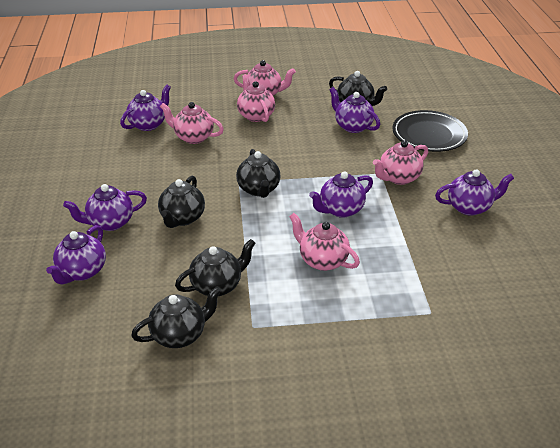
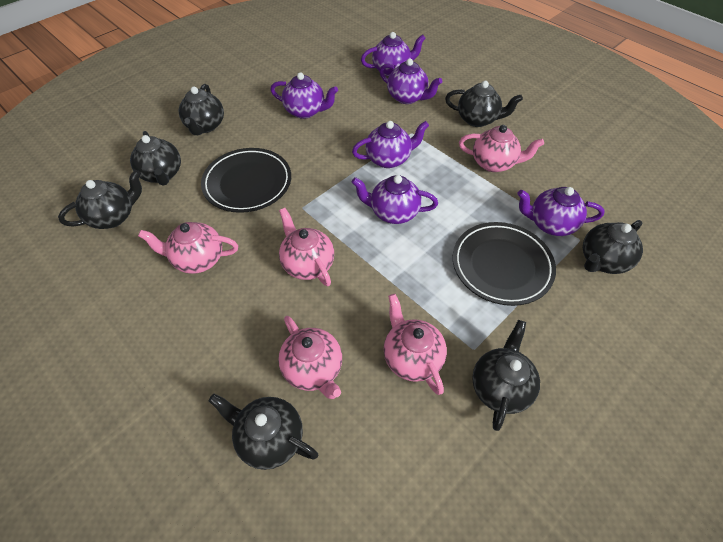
black plate: 1 -> 2
black teapot: 5 -> 7

